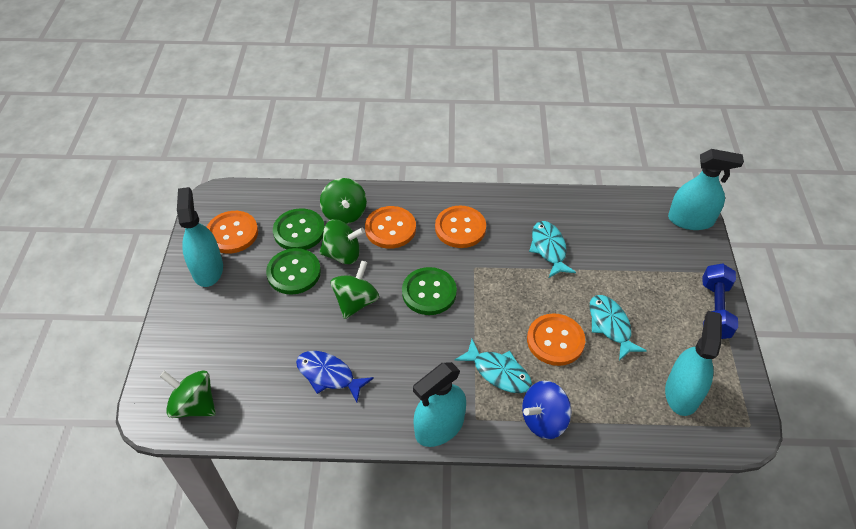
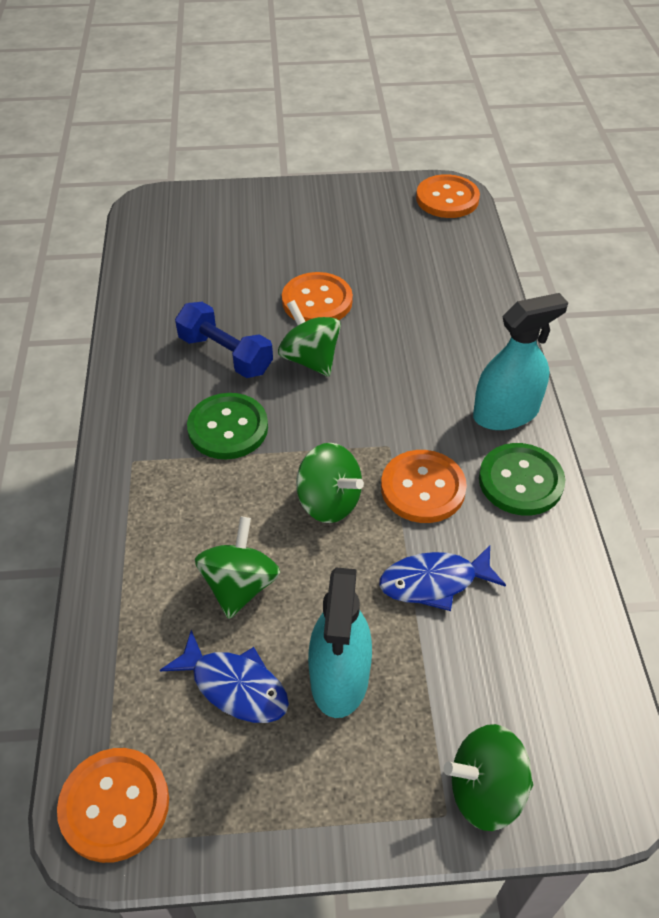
blue fish: 1 -> 2
blue spinning top: 1 -> 0
green button: 3 -> 2
turquoise fish: 3 -> 0
turquoise spray bottle: 4 -> 2

